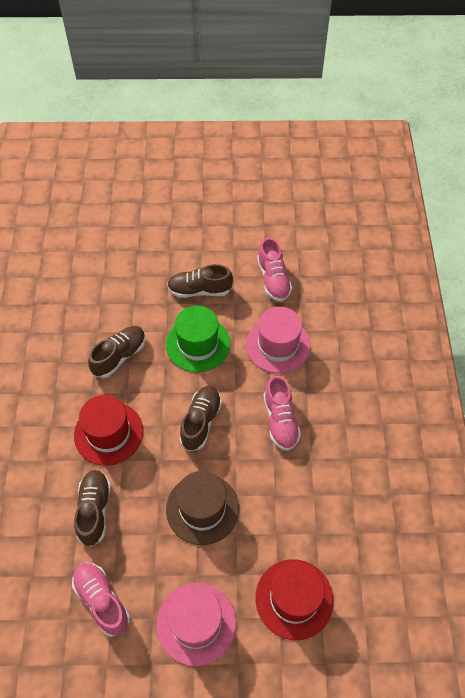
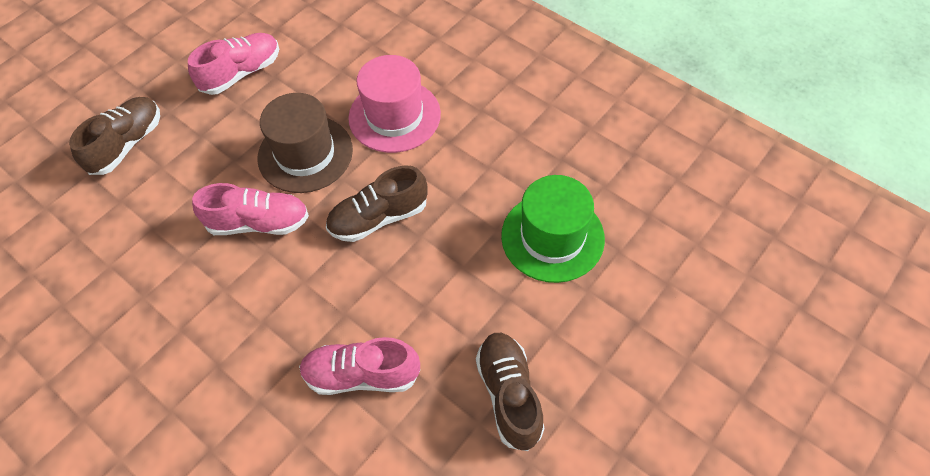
brown shoe: 4 -> 3
pink hat: 2 -> 1
red hat: 2 -> 0

